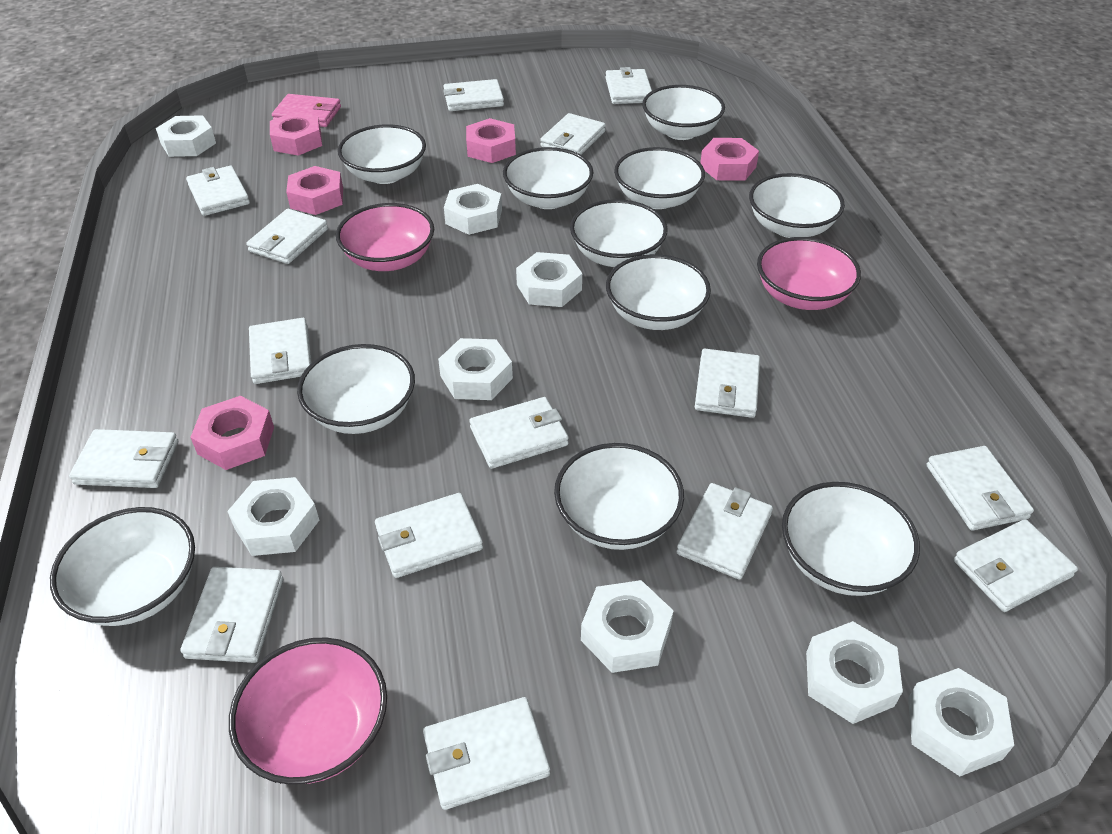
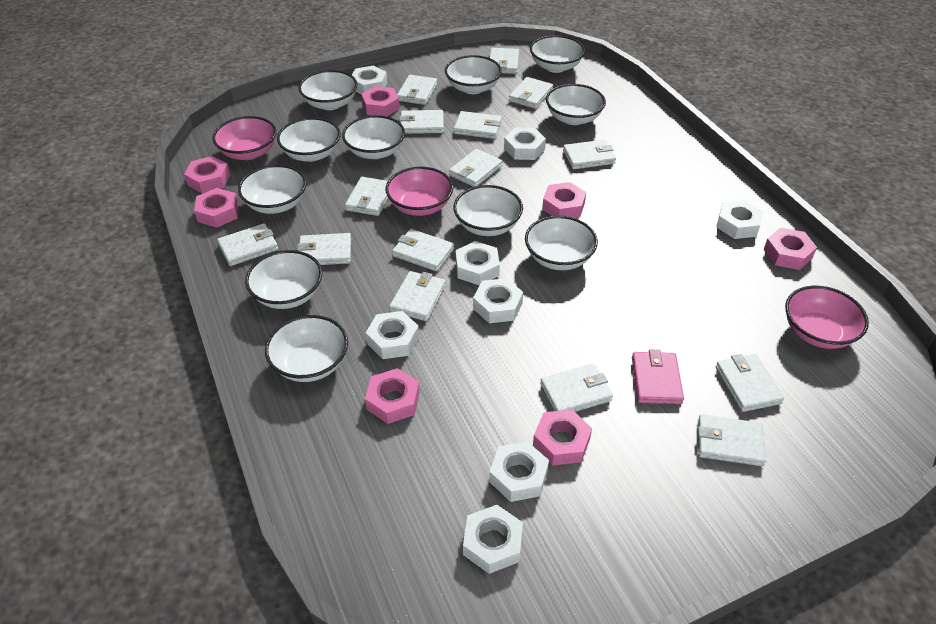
pink nut: 5 -> 7

